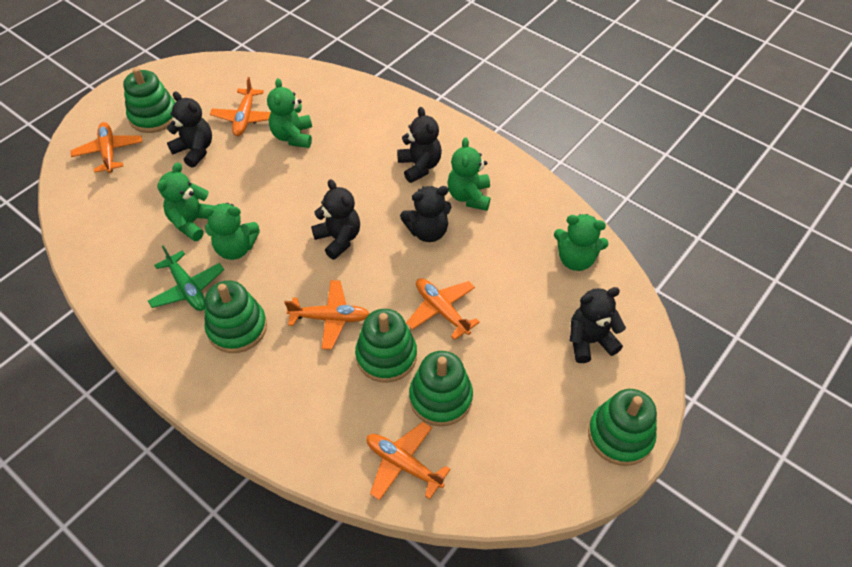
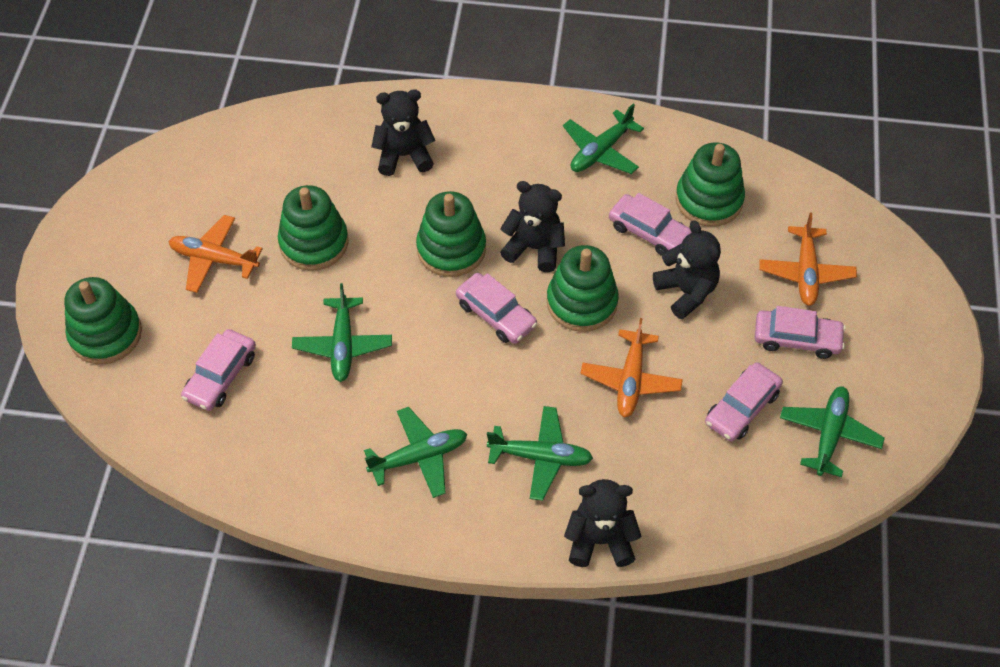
black teddy bear: 5 -> 4
green plane: 1 -> 5
green teddy bear: 5 -> 0
orange plane: 5 -> 3
pink car: 0 -> 5

